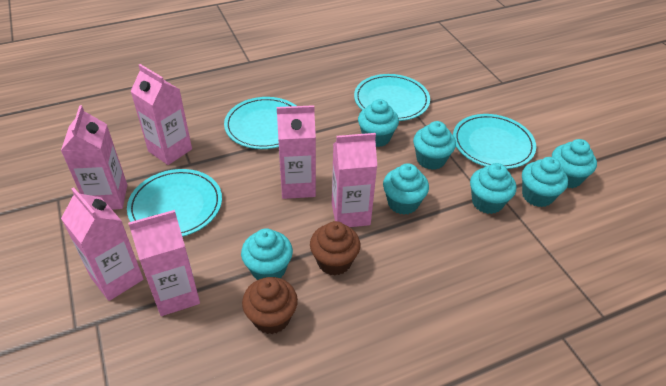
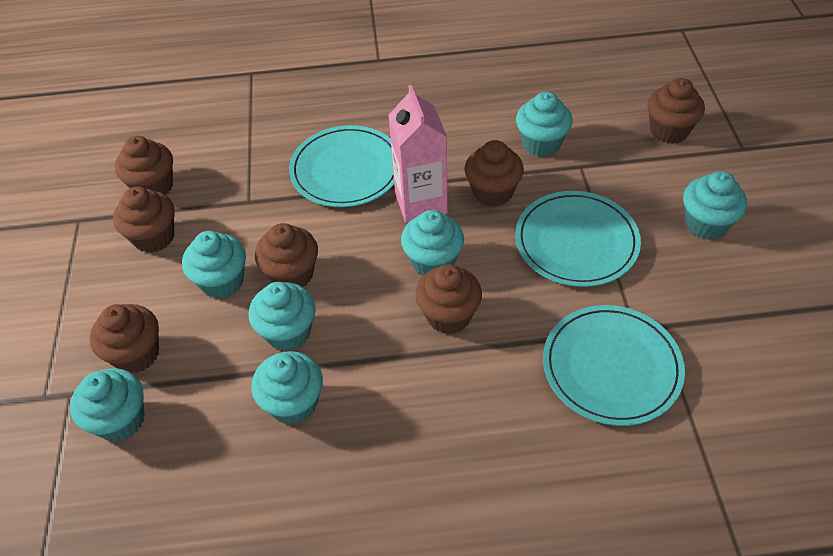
brown cupcake: 2 -> 7
pink carton: 6 -> 1
turquoise plate: 4 -> 3

